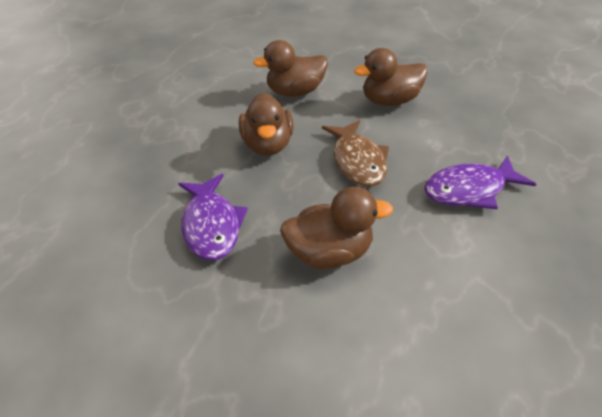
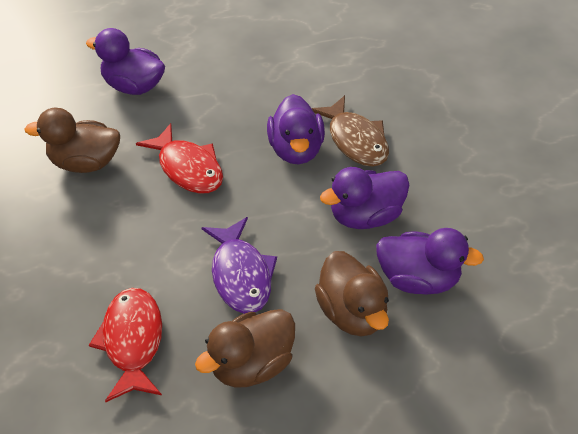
brown duck: 4 -> 3
purple duck: 0 -> 4
purple fish: 2 -> 1
red fish: 0 -> 2

